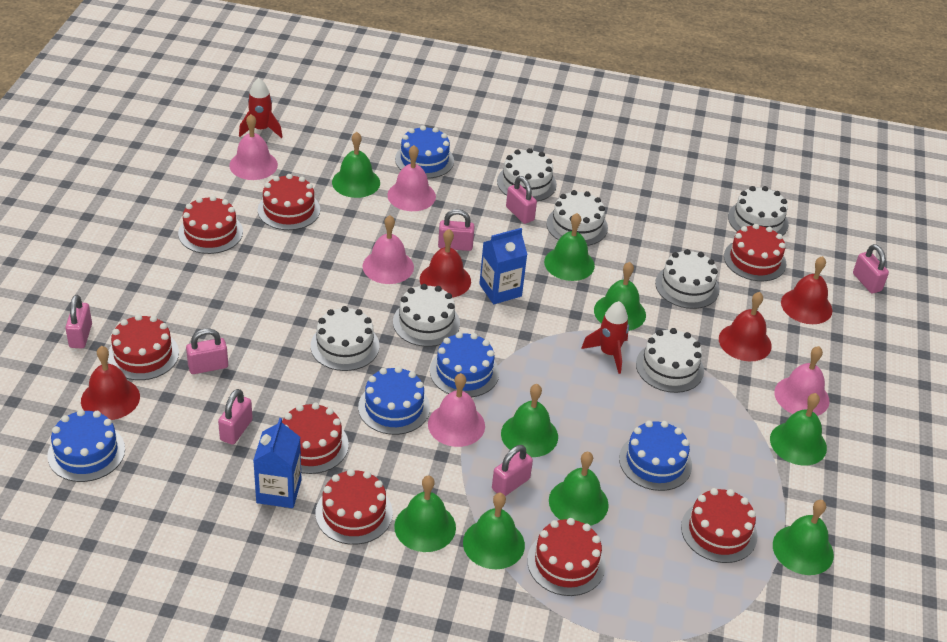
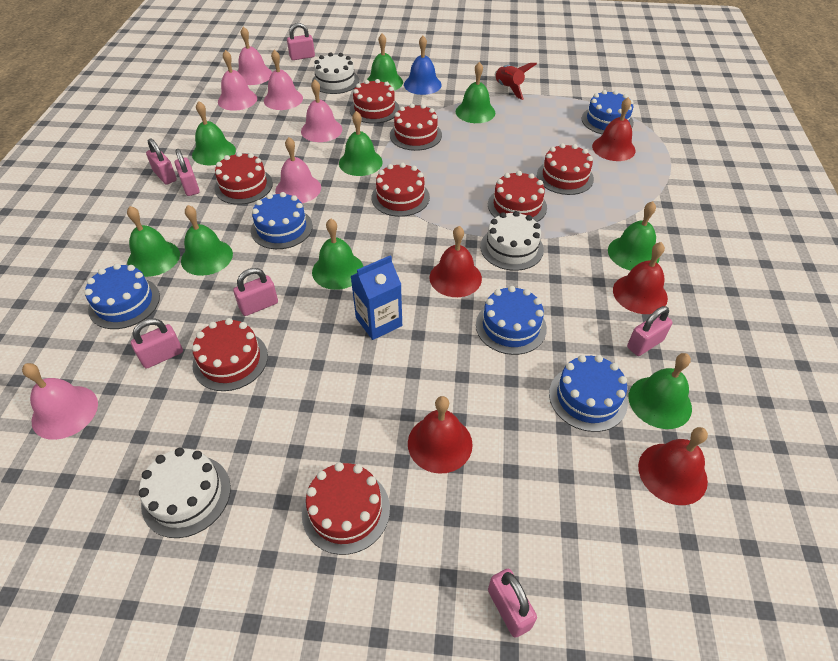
blue bell: 0 -> 1
blue carton: 2 -> 1
pink bell: 5 -> 6
red bell: 4 -> 5
red rocket: 2 -> 1
white cake: 7 -> 3

